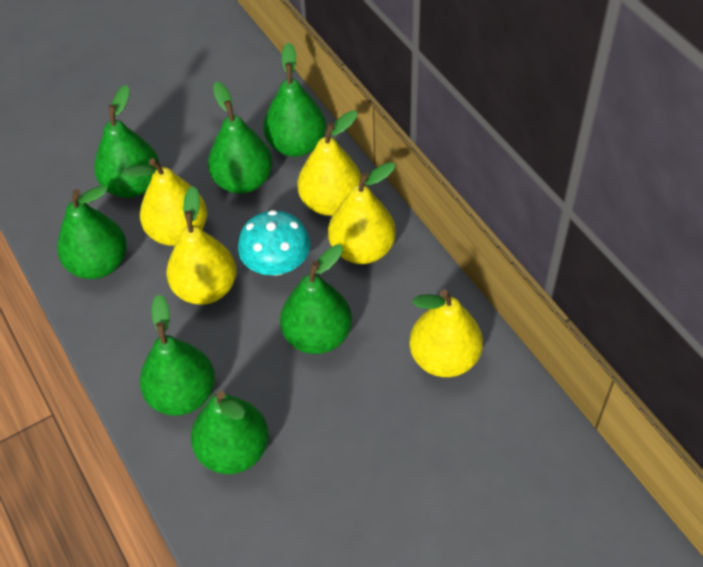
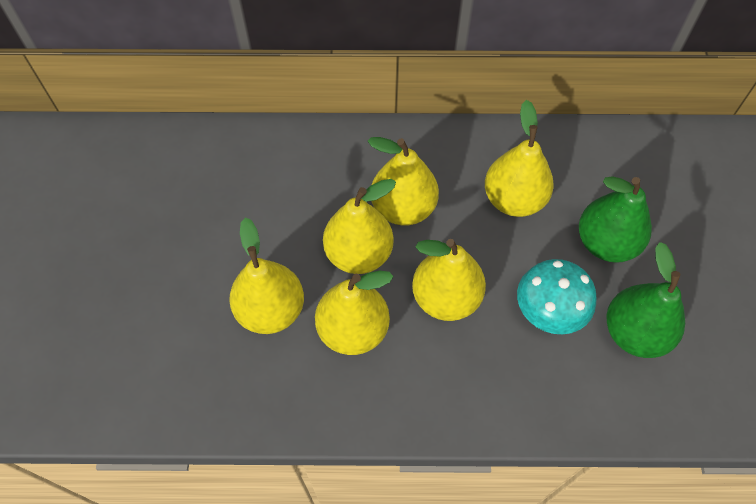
green pear: 7 -> 2
yellow pear: 5 -> 6

